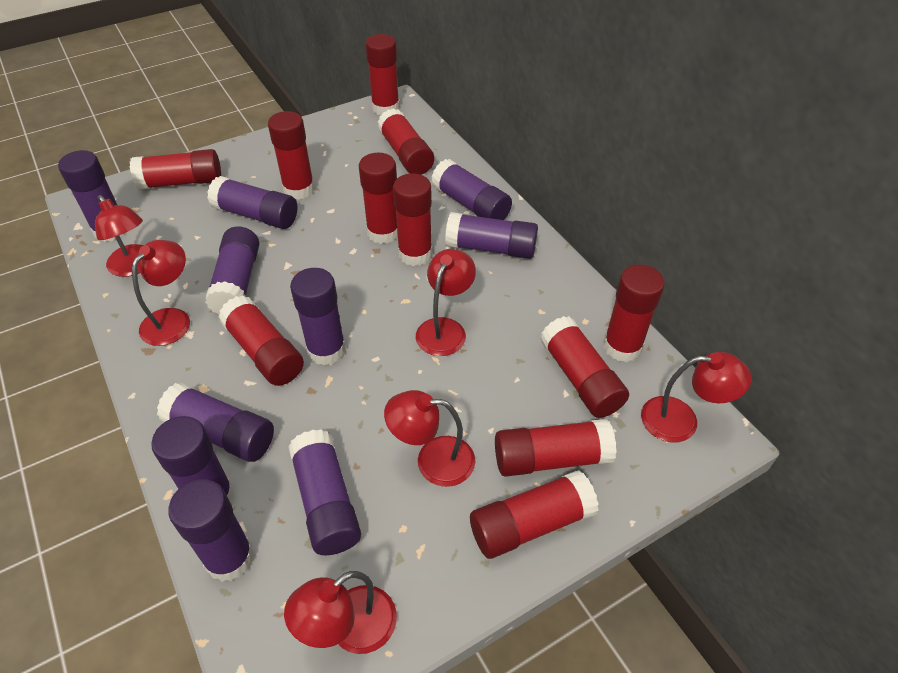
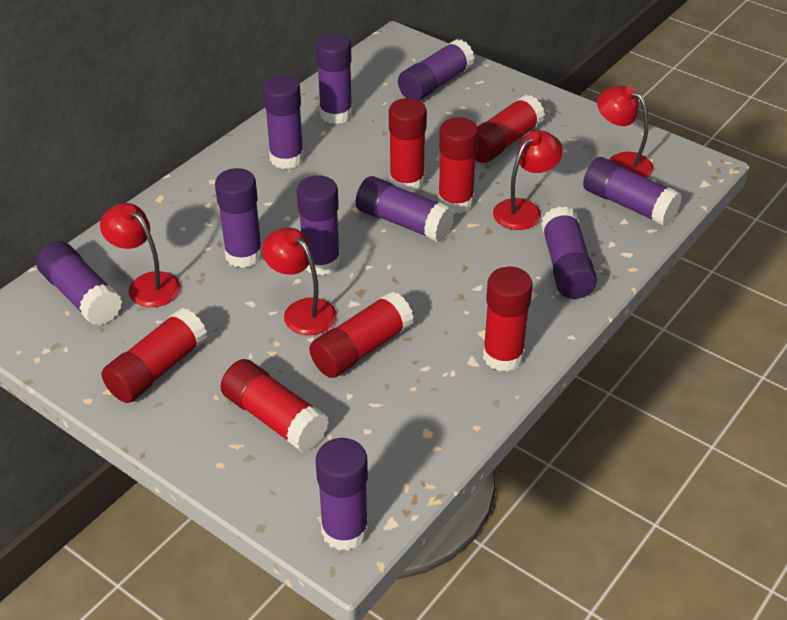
red glue stick: 11 -> 7
red lamp: 6 -> 4

